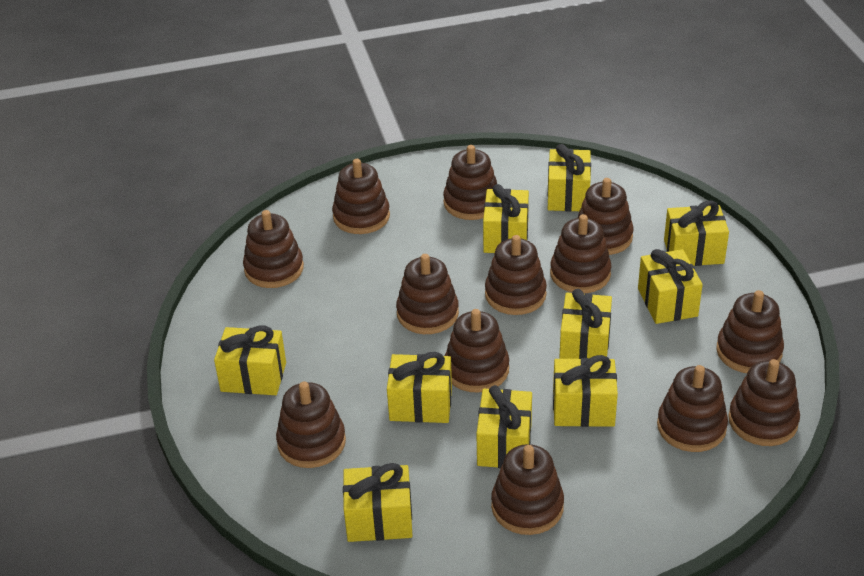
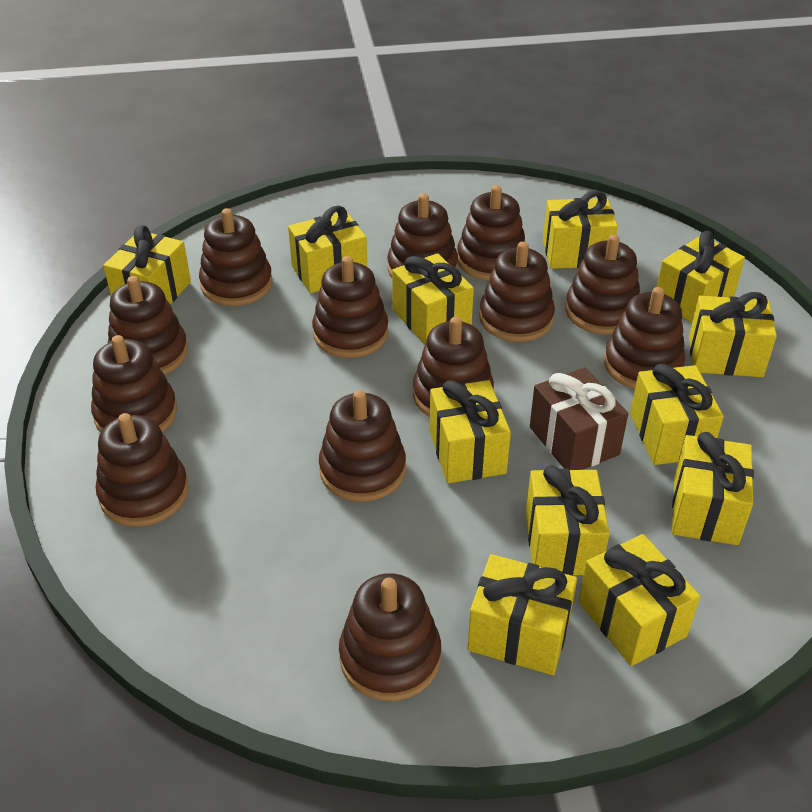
brown gift: 0 -> 1
yellow gift: 10 -> 12

